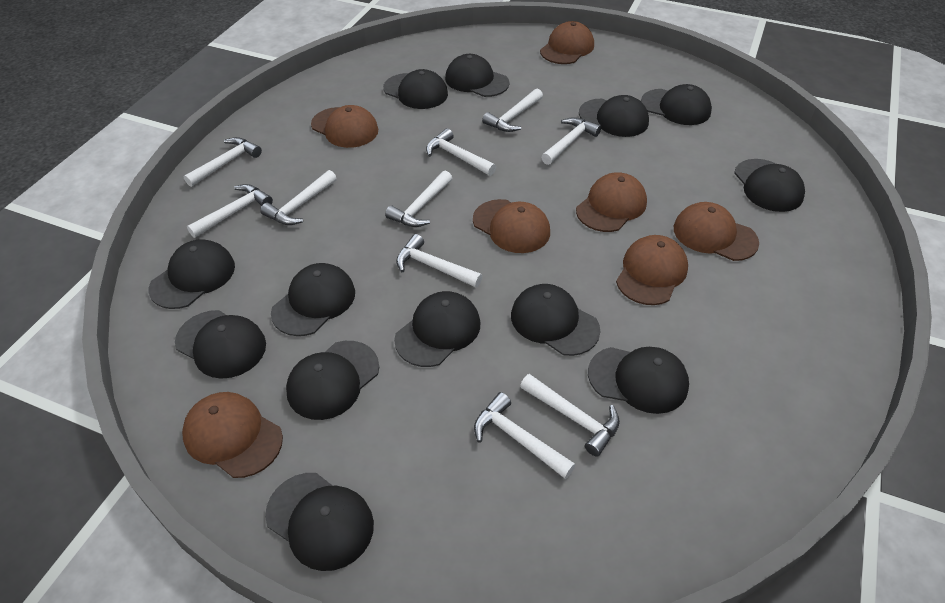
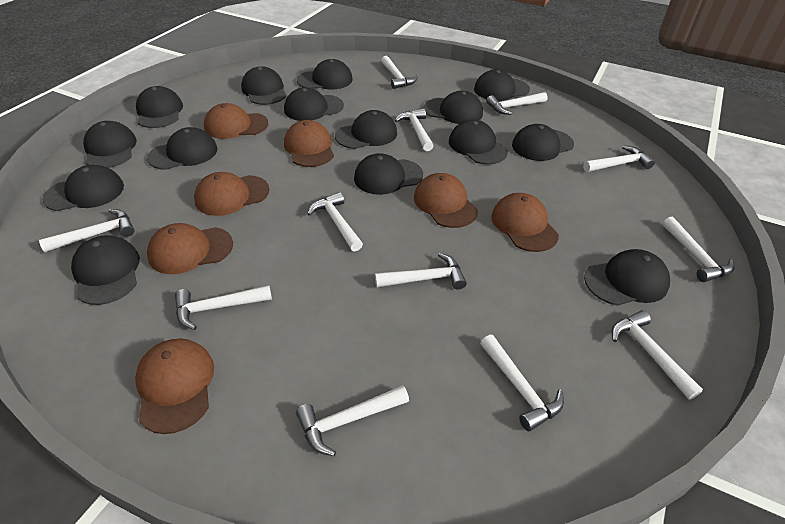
black cap: 13 -> 15
white hammer: 10 -> 12

